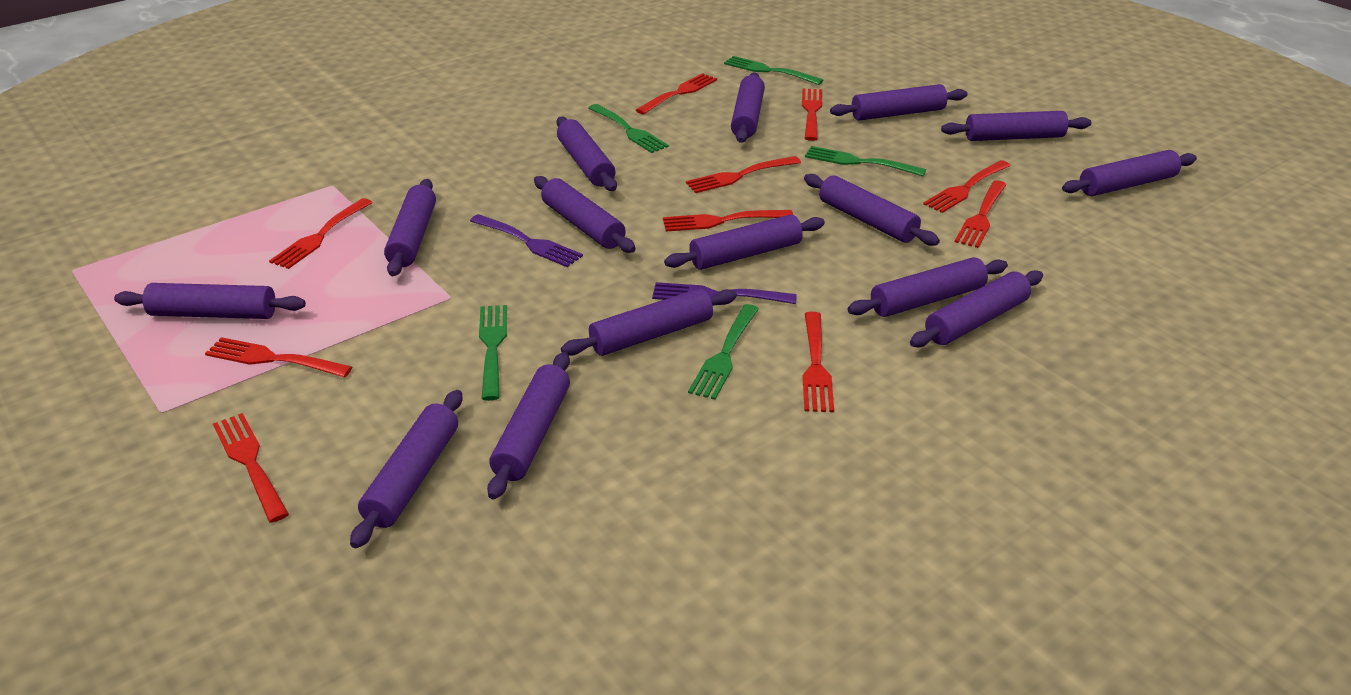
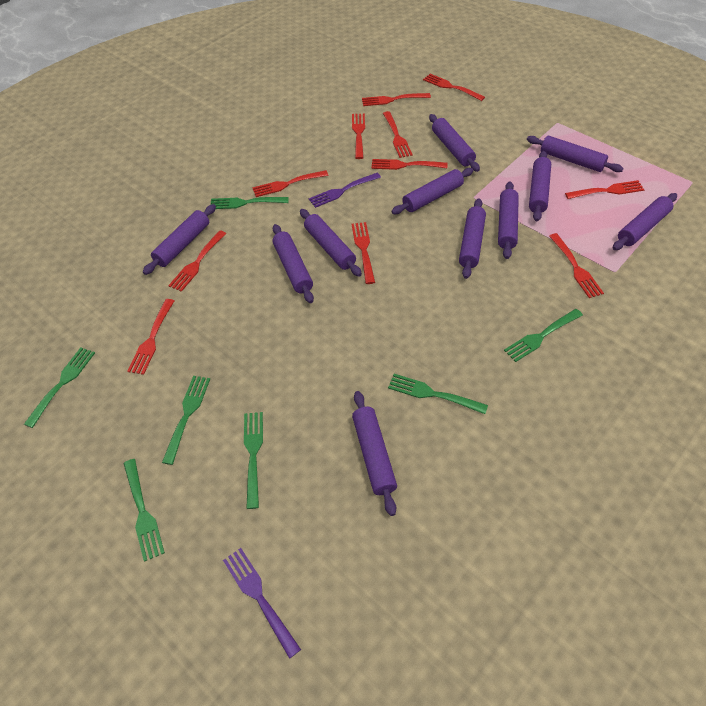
green fork: 5 -> 7
purple rolling pin: 15 -> 11
red fork: 10 -> 11

